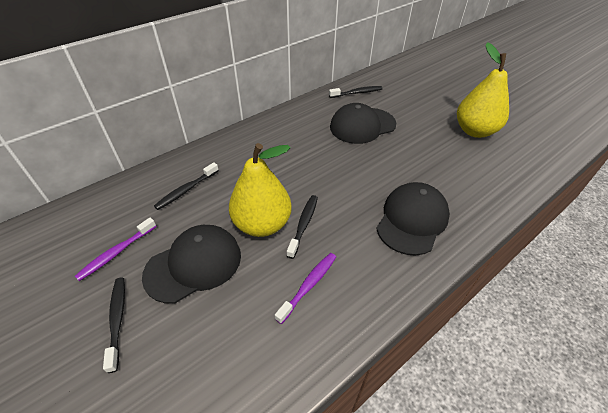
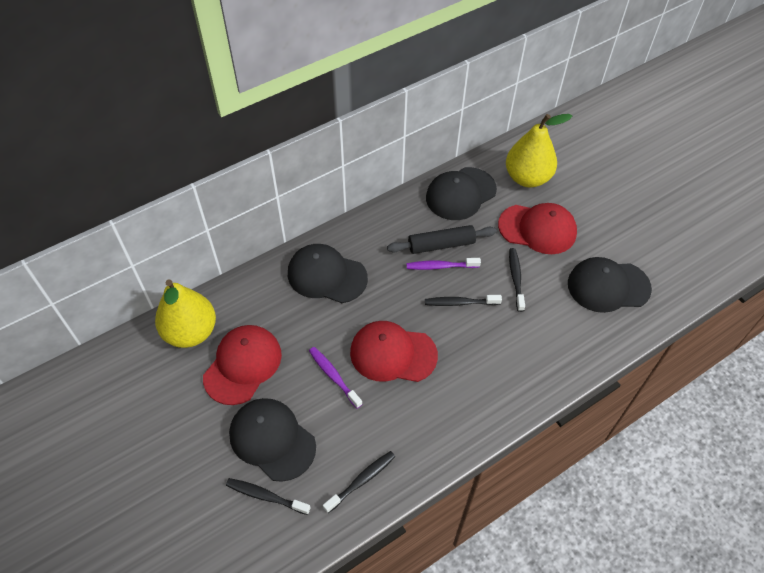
black cap: 3 -> 4
black rolling pin: 0 -> 1
red cap: 0 -> 3

